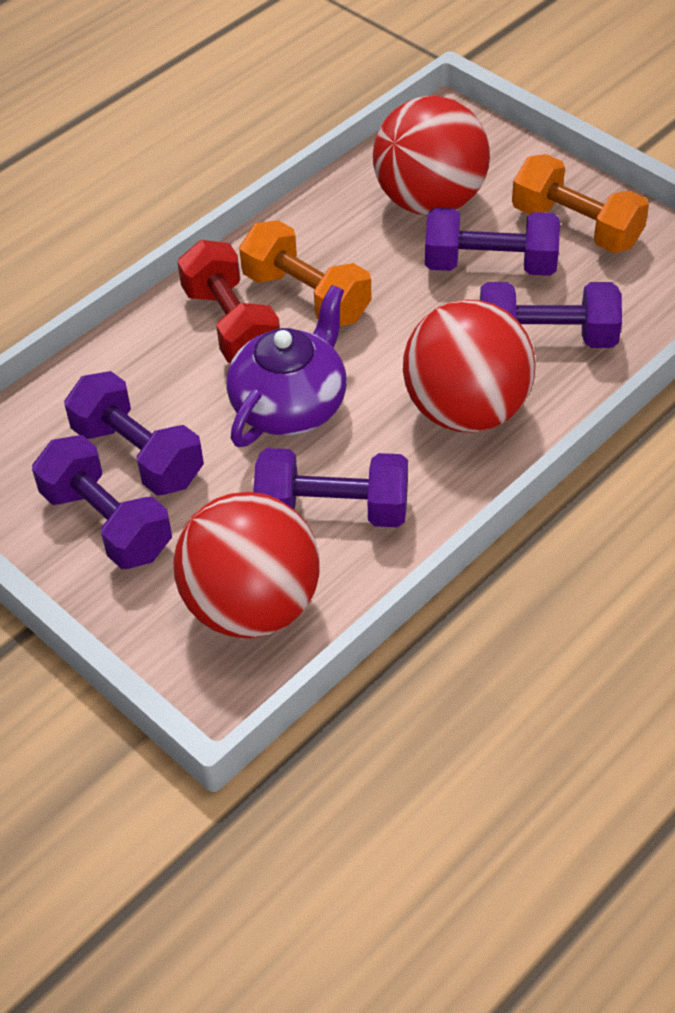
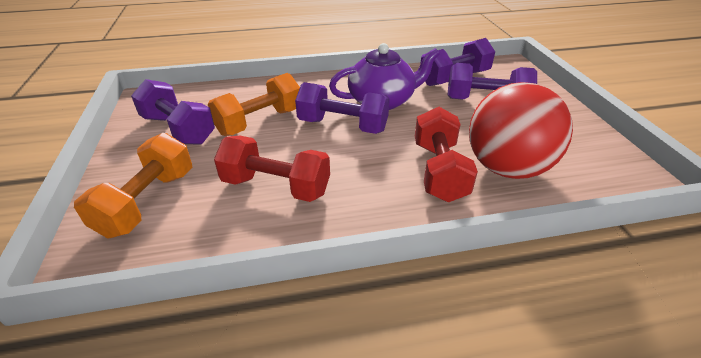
purple dumbbell: 5 -> 4
red ball: 3 -> 1
red dumbbell: 1 -> 2

